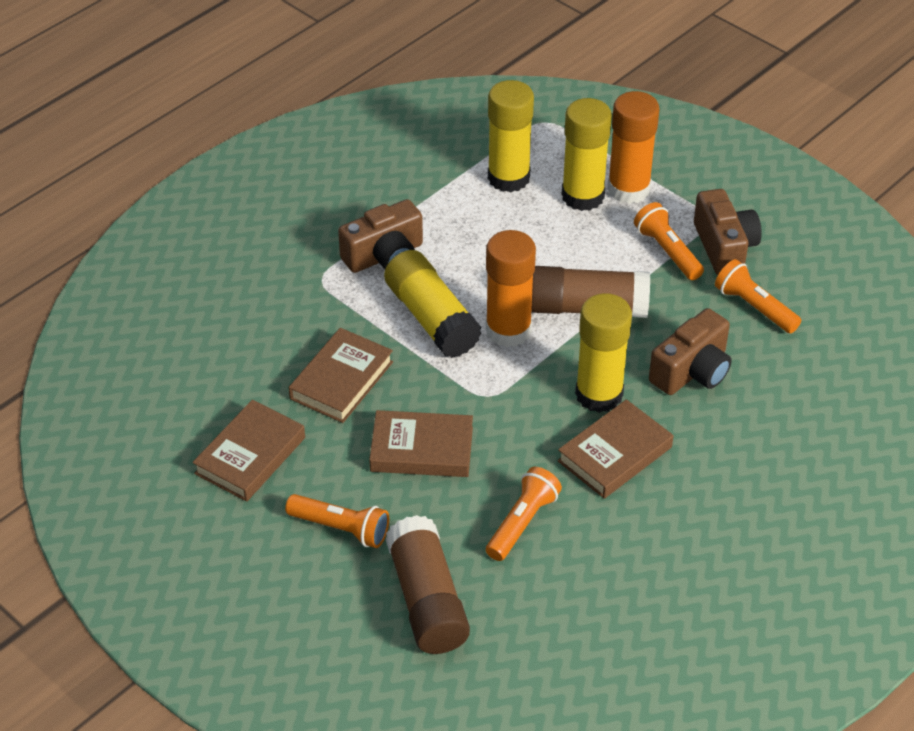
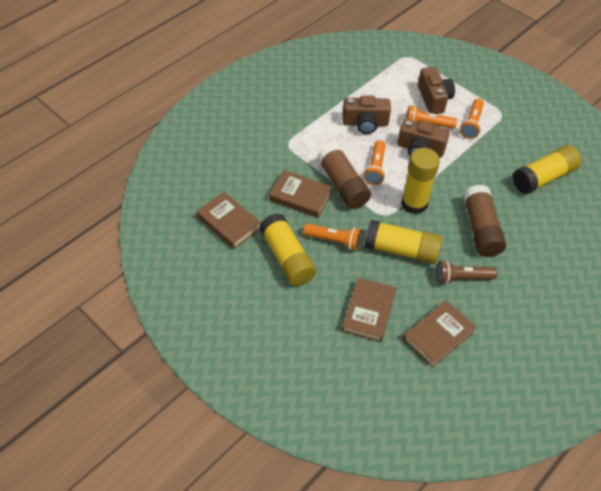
brown flashlight: 0 -> 1
orange glue stick: 2 -> 0

